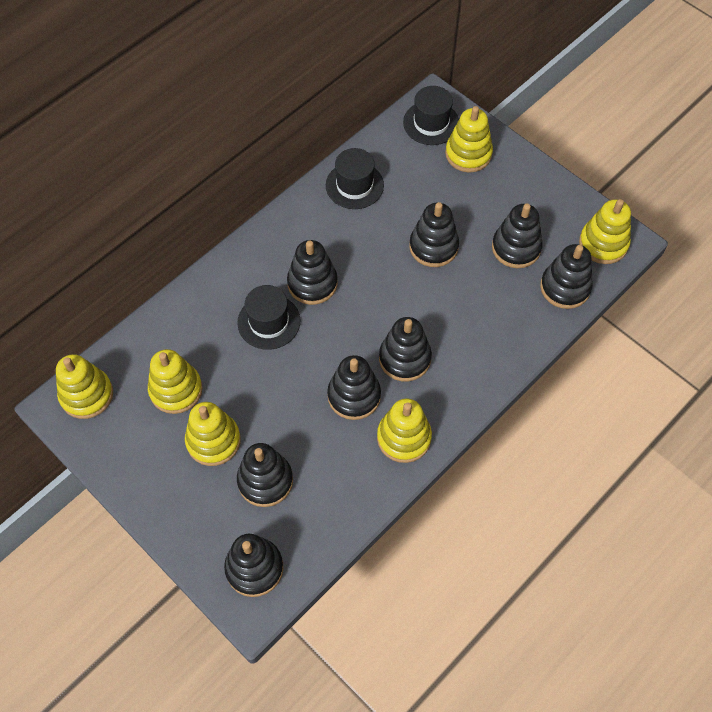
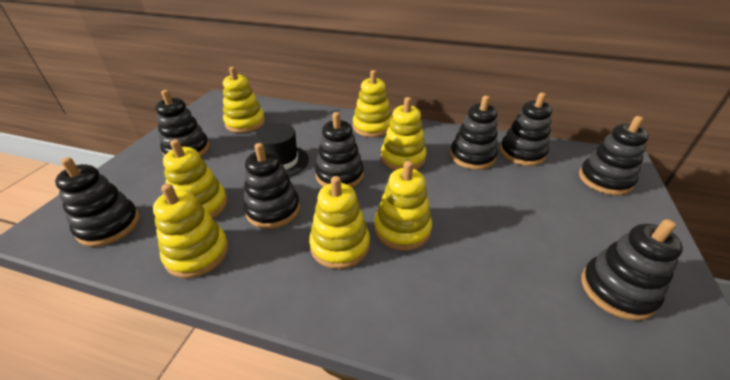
black hat: 3 -> 1
yellow stacking toy: 6 -> 7

